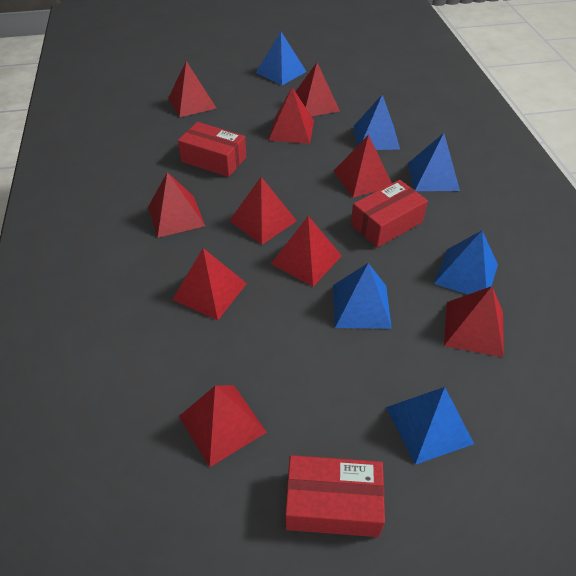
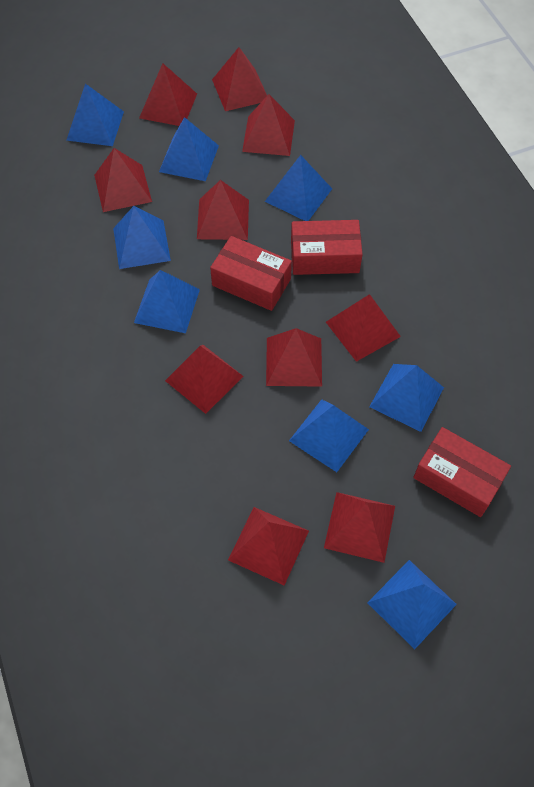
blue pyramid: 6 -> 8

